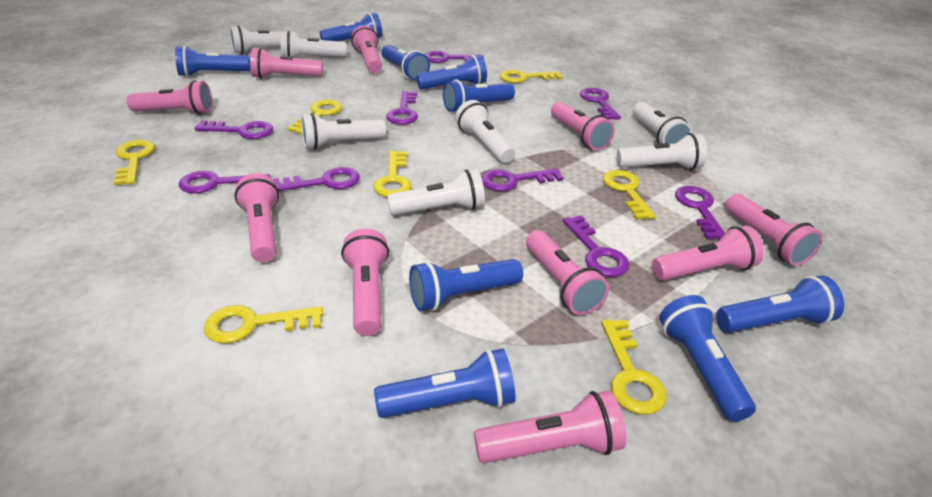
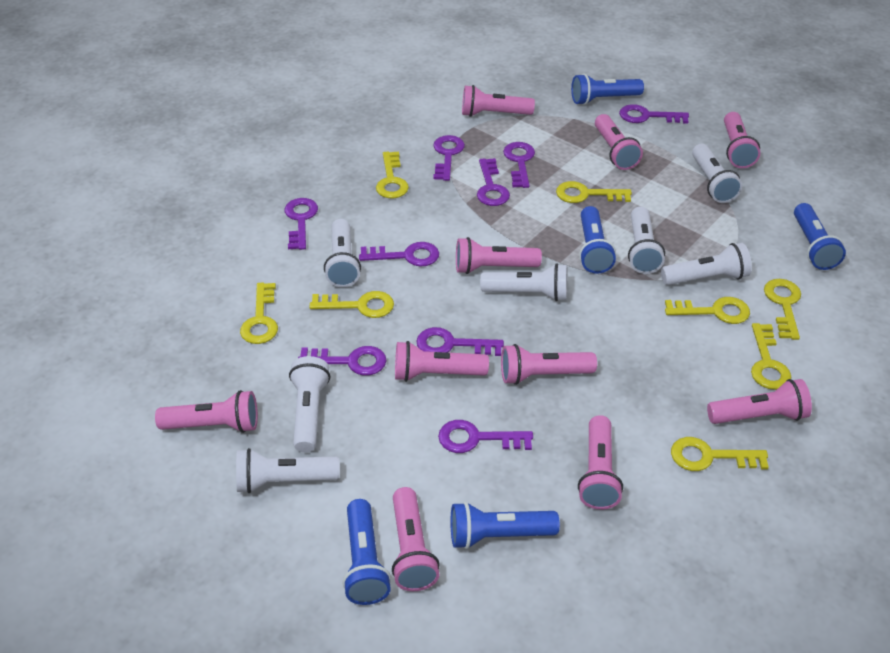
blue flashlight: 9 -> 5
yellow key: 7 -> 8

